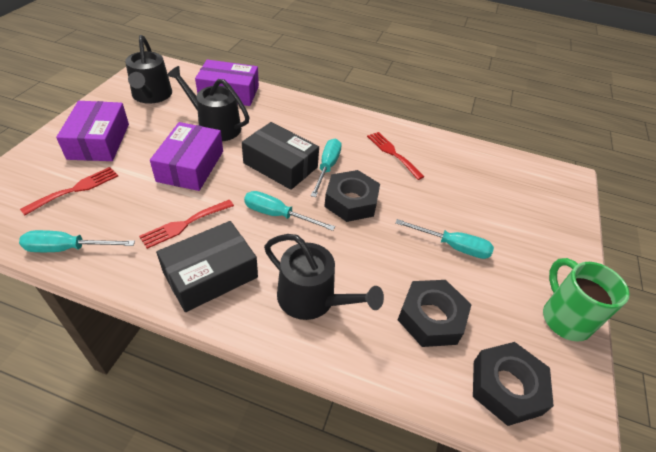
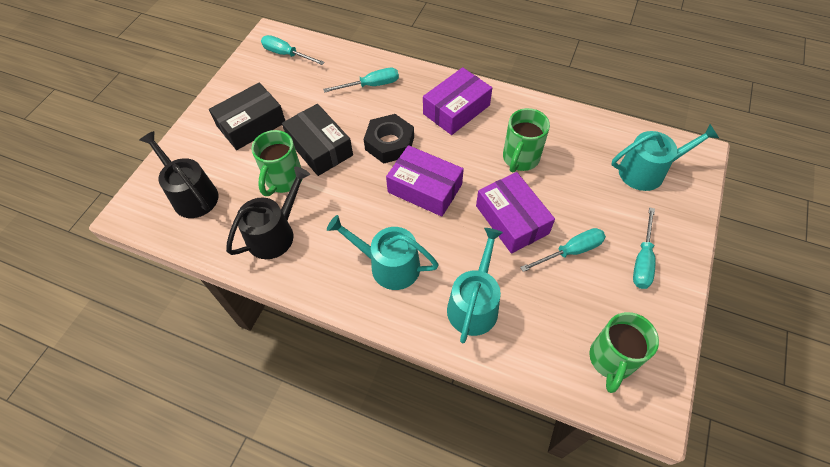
black nut: 3 -> 1
black watering can: 3 -> 2
green mug: 1 -> 3
red fork: 3 -> 0
turquoise watering can: 0 -> 3

